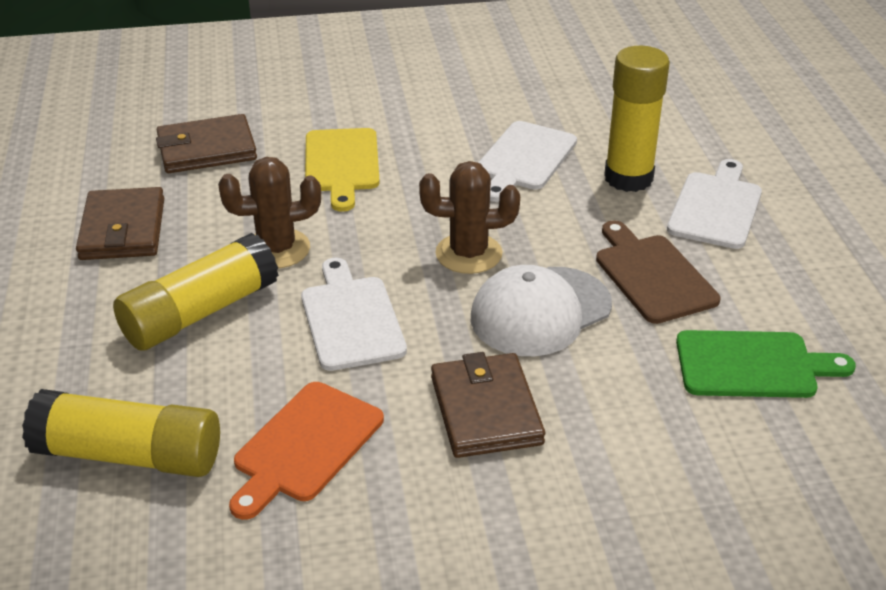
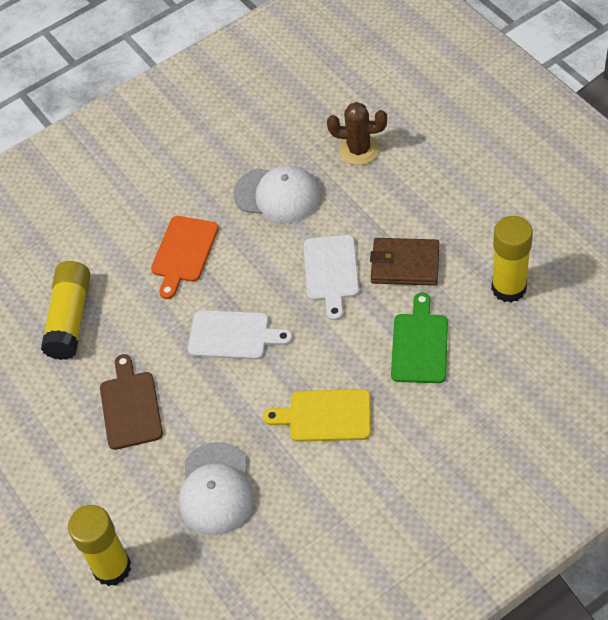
brown cactus: 2 -> 1
brown wallet: 3 -> 1
white cap: 1 -> 2
white cutting board: 3 -> 2

